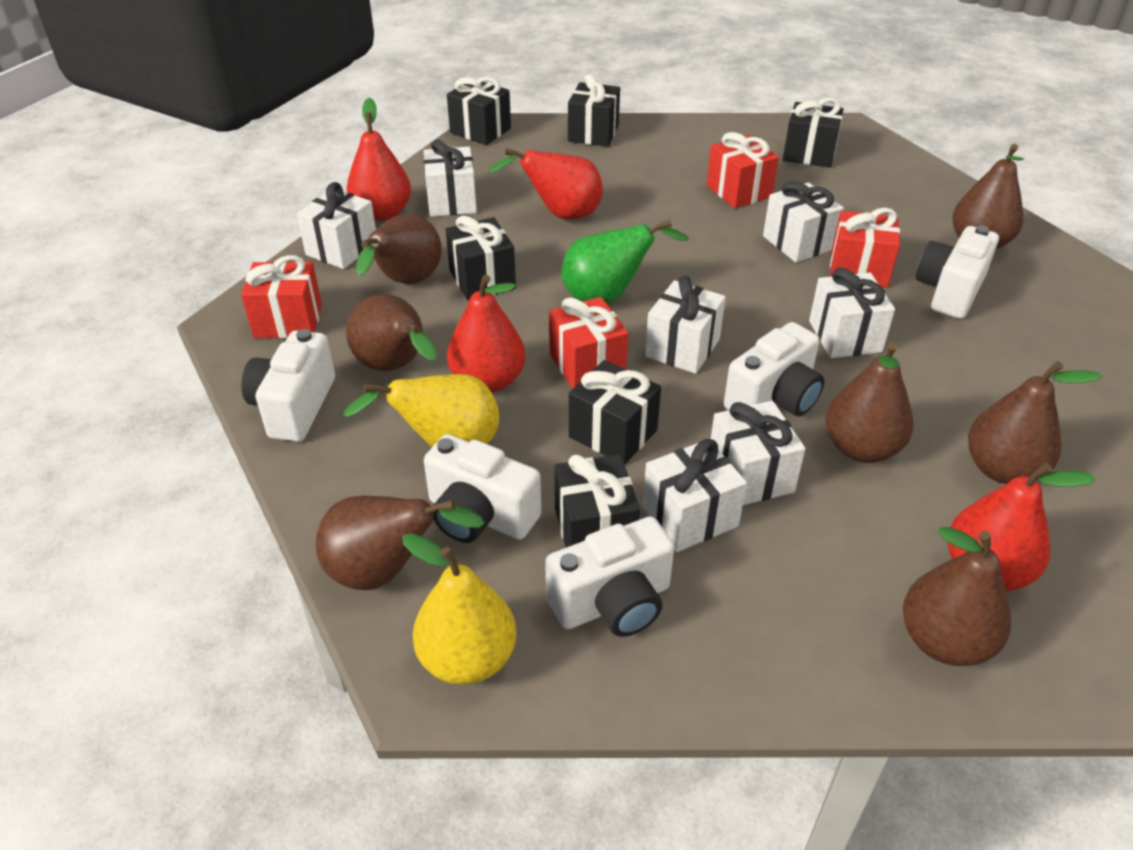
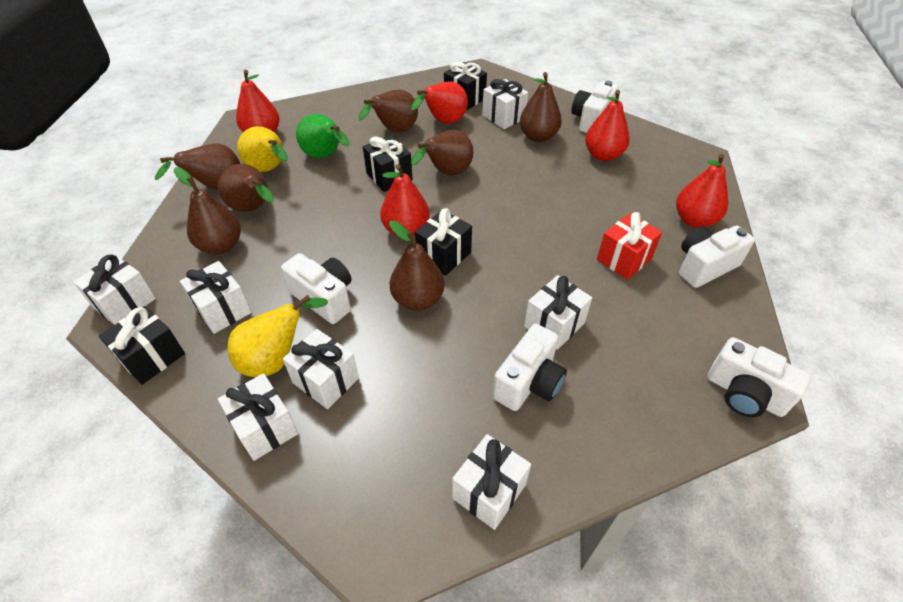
black gift: 6 -> 4
red gift: 4 -> 1
red pear: 4 -> 5

